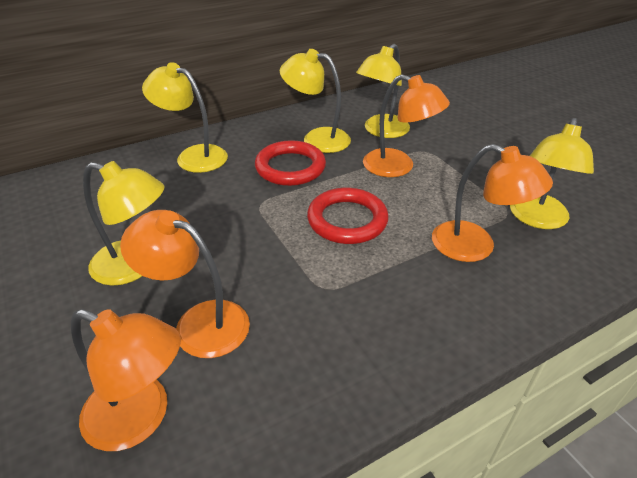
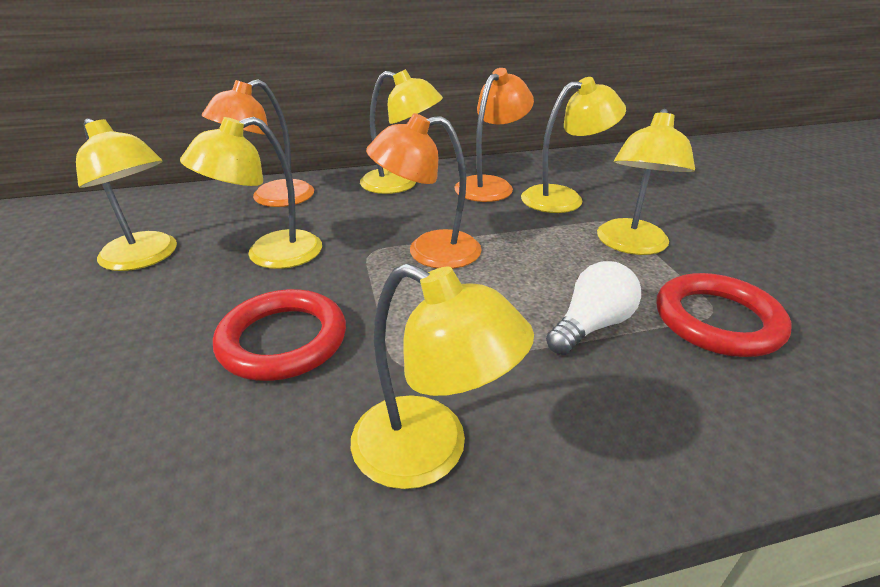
orange lamp: 4 -> 3
white light bulb: 0 -> 1
yellow lamp: 5 -> 6

